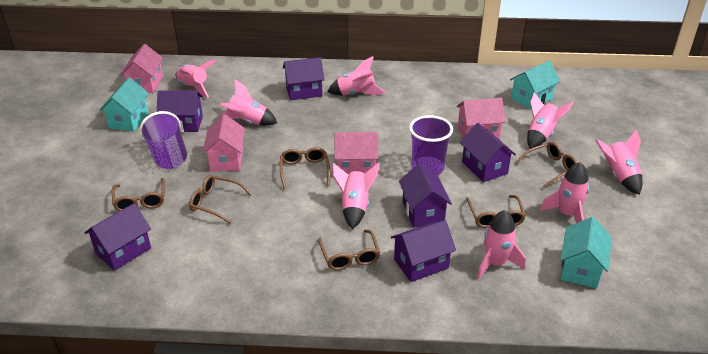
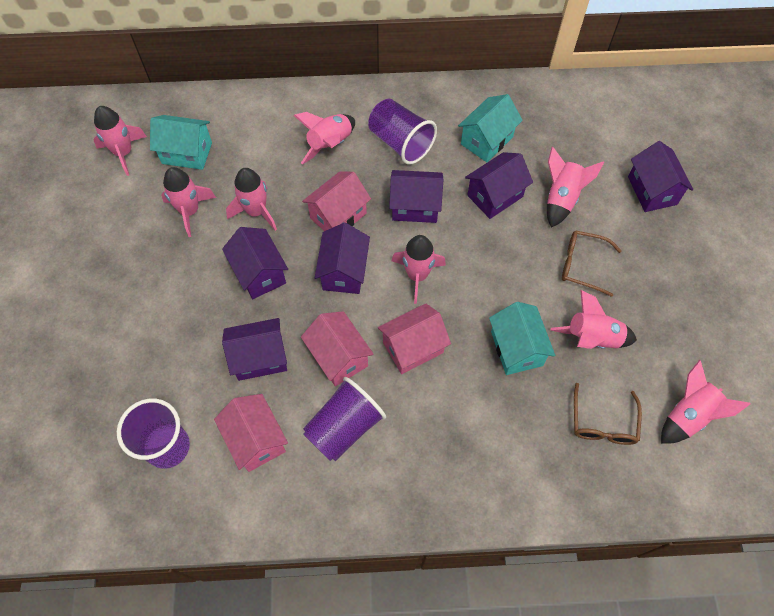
brown glasses: 6 -> 2
purple cup: 2 -> 3

